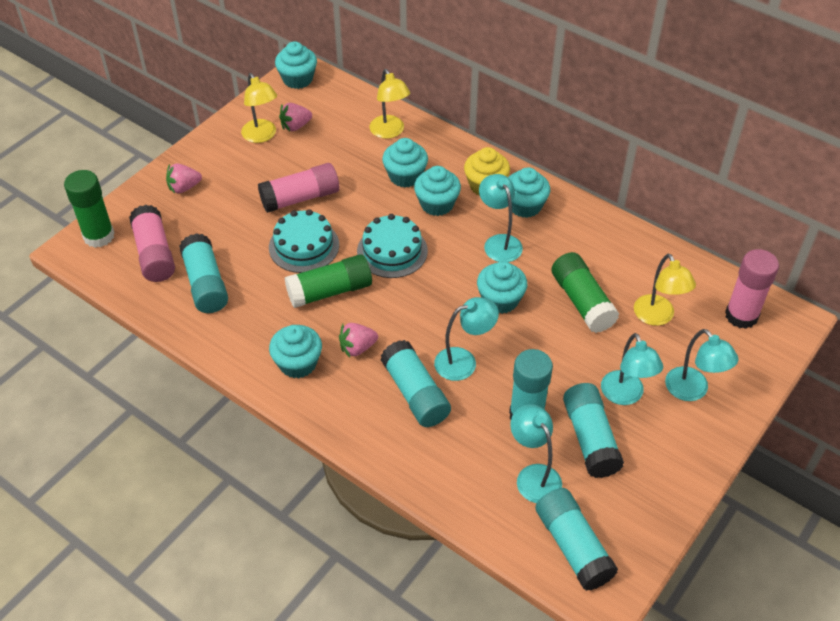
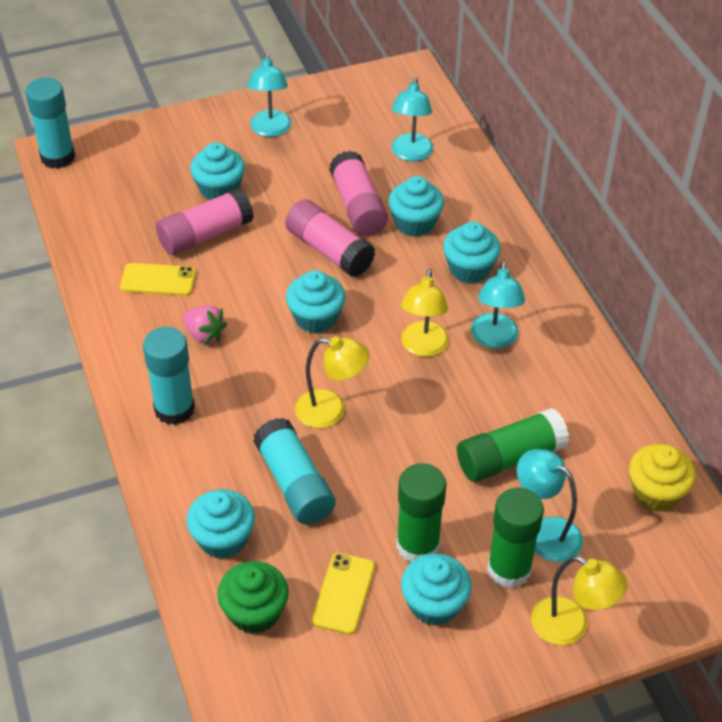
green cupcake: 0 -> 1
pink strawberry: 3 -> 1
turquoise cake: 2 -> 0
turquoise glue stick: 5 -> 3
turquoise lamp: 5 -> 4
yellow phone: 0 -> 2

